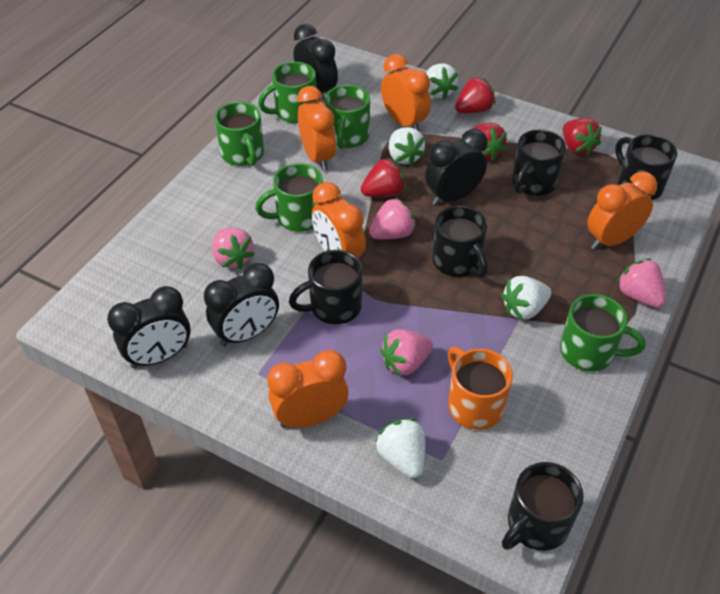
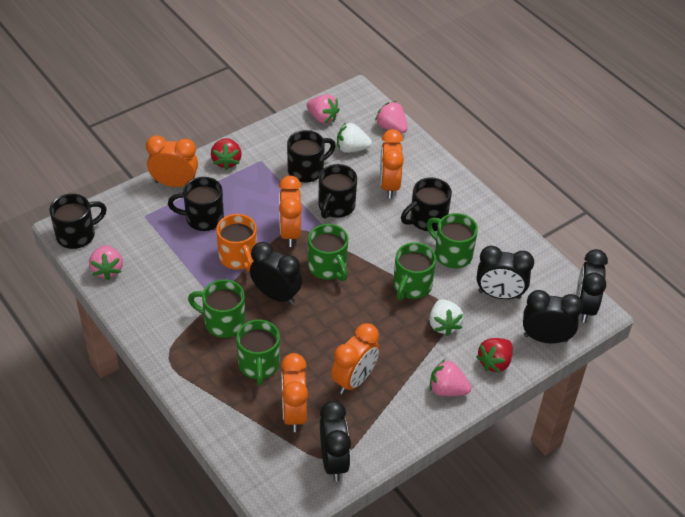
black clock: 4 -> 5
red strawberry: 4 -> 2
white strawberry: 4 -> 2

